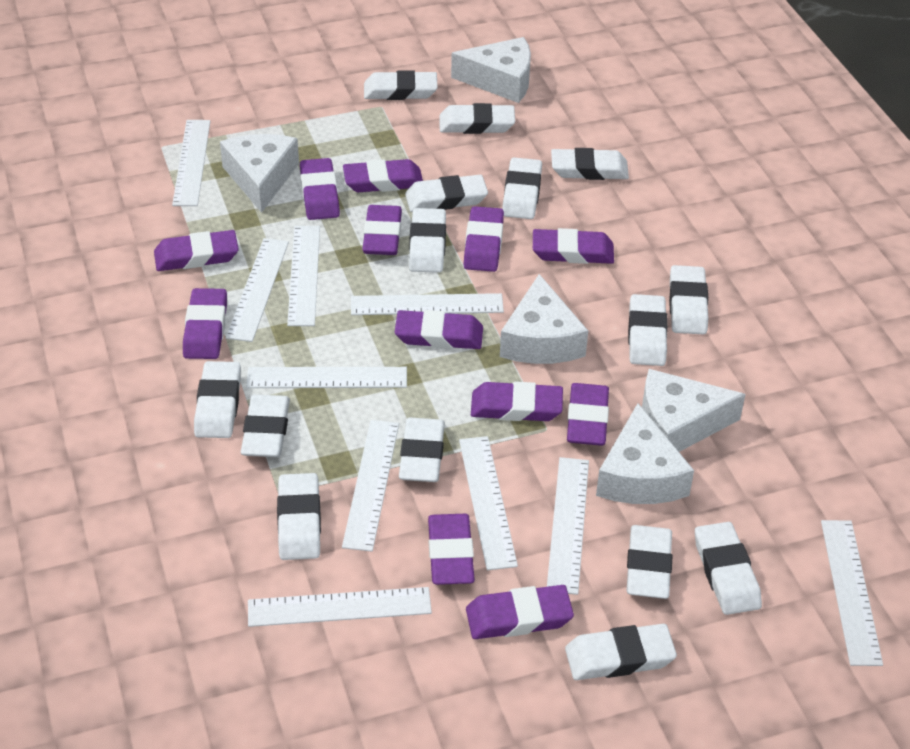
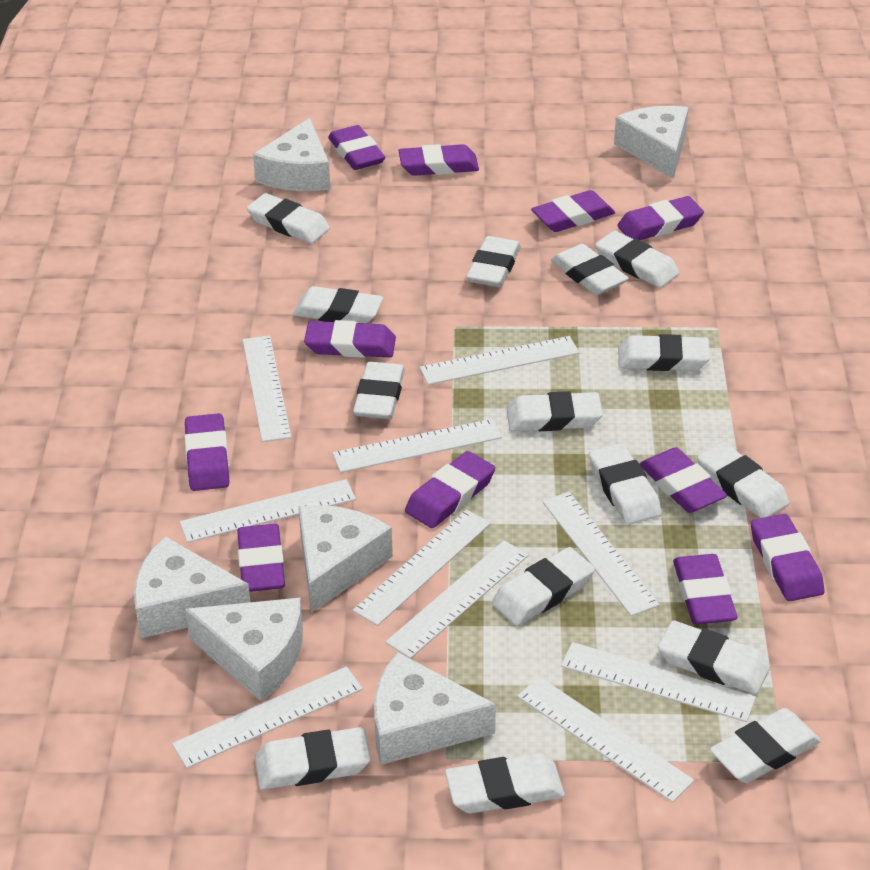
purple eraser: 12 -> 11
white cheese: 5 -> 6

